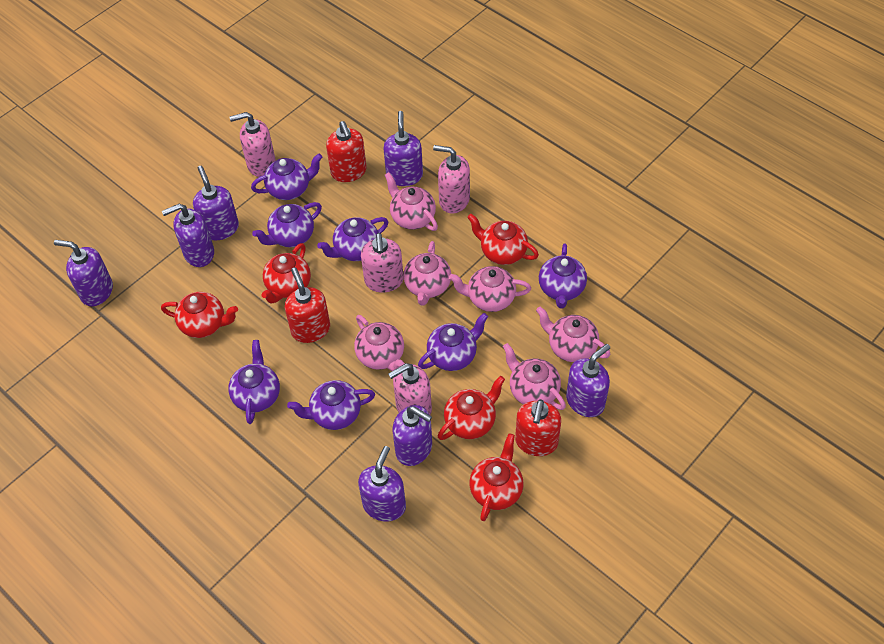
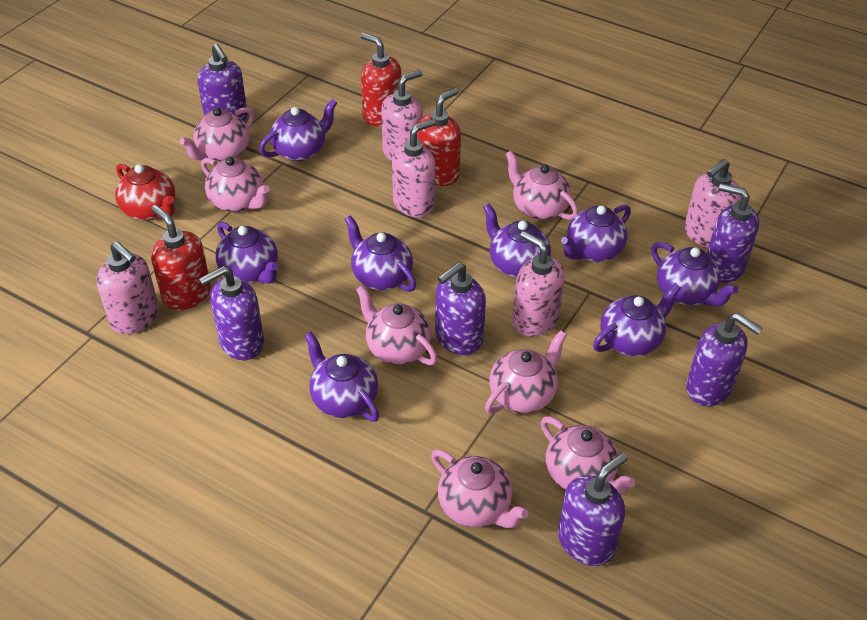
pink soap dispenser: 4 -> 5
pink teapot: 6 -> 7
purple soap dispenser: 7 -> 6
purple teapot: 7 -> 8
red teapot: 5 -> 1

